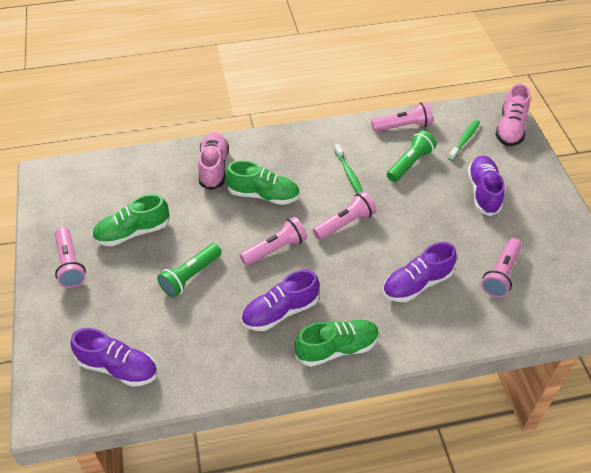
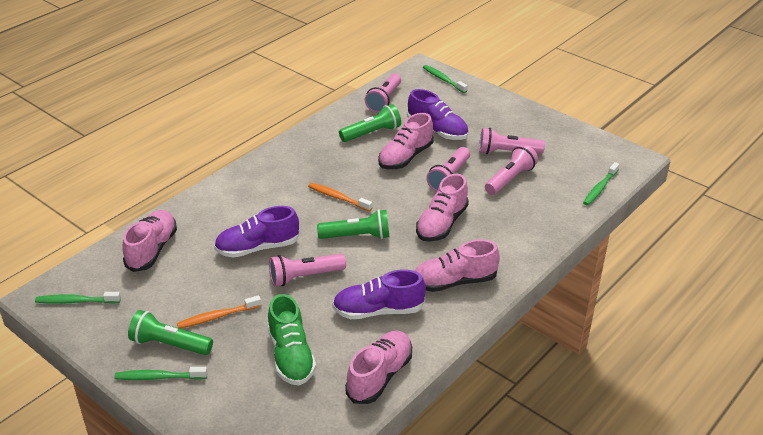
green flashlight: 2 -> 3
green shoe: 3 -> 1
green toothbrush: 2 -> 4
orange toothbrush: 0 -> 2
pink shoe: 2 -> 5
purple shoe: 4 -> 3

